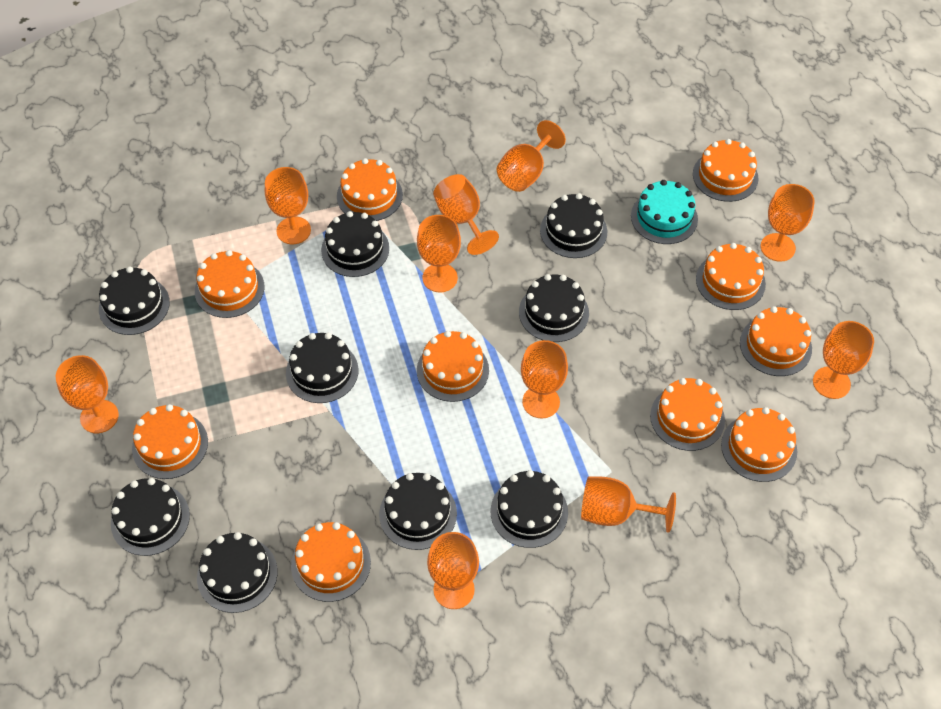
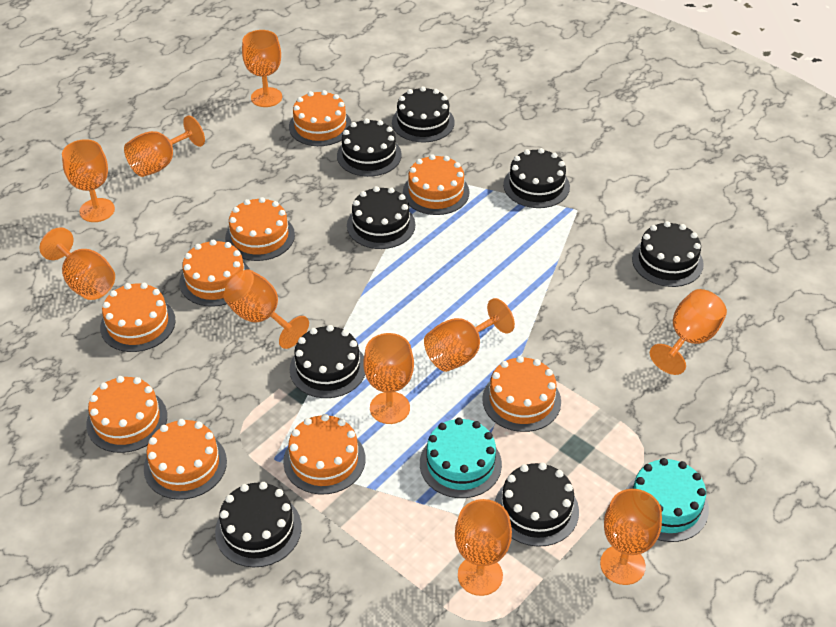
black cake: 9 -> 8
orange cake: 10 -> 9
turquoise cake: 1 -> 2

